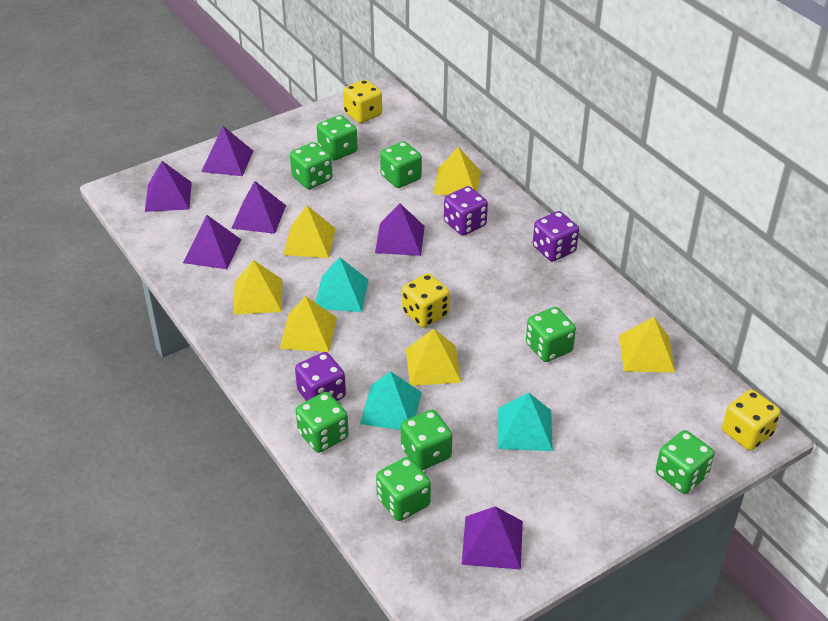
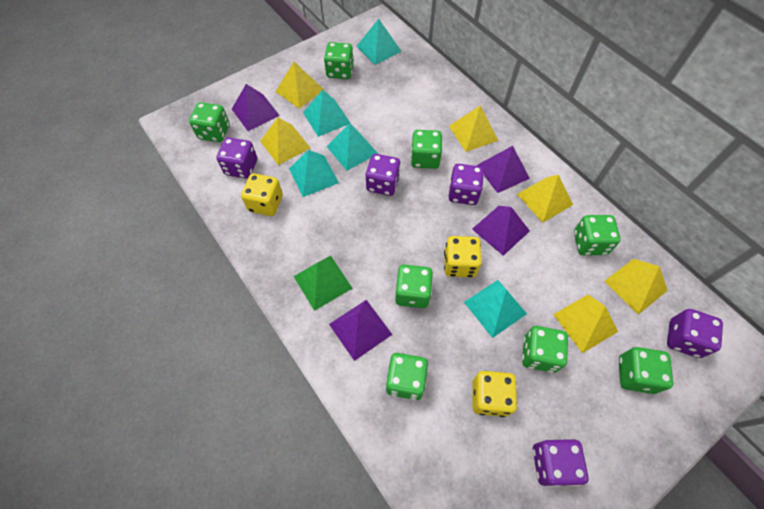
green pyramid: 0 -> 1
purple dice: 3 -> 5
purple pyramid: 6 -> 4
turquoise pyramid: 3 -> 5

